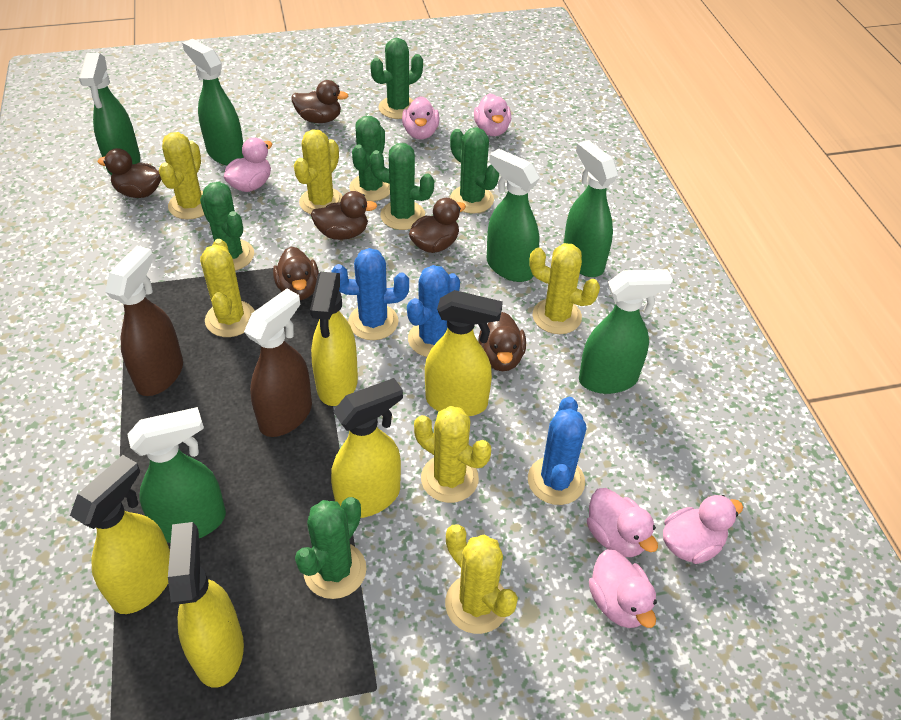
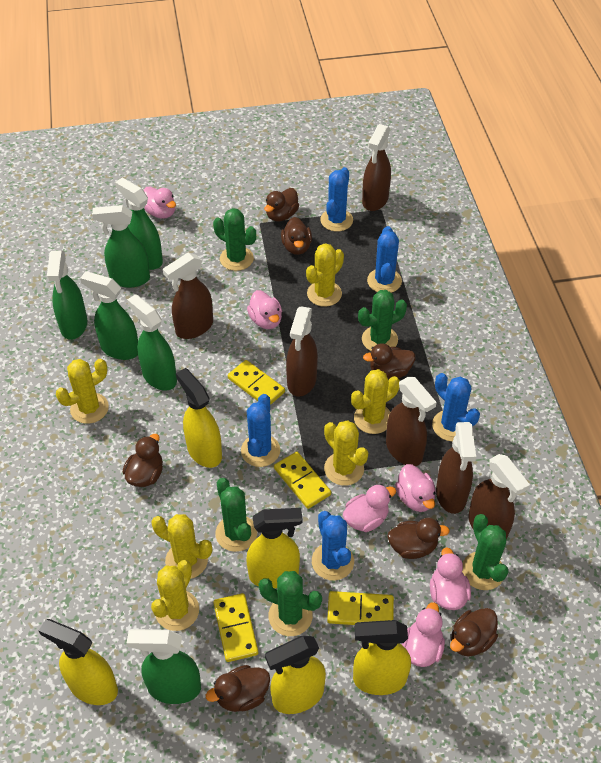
blue cactus: 3 -> 5
brown duck: 6 -> 7
brown spray bottle: 2 -> 6
green cactus: 6 -> 5
yellow domino: 0 -> 4

